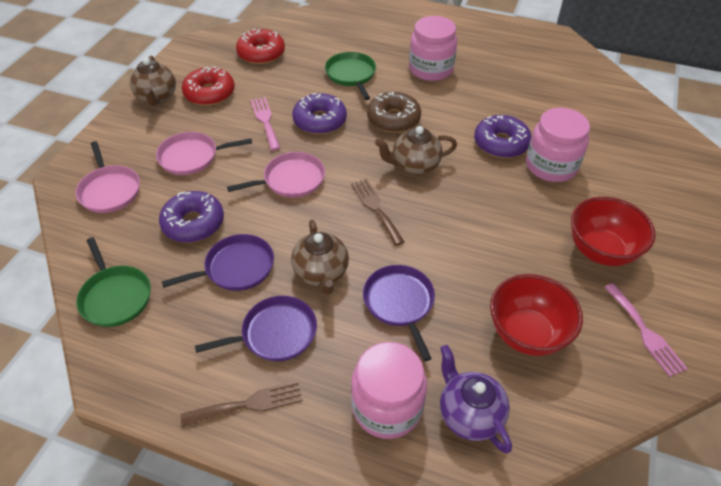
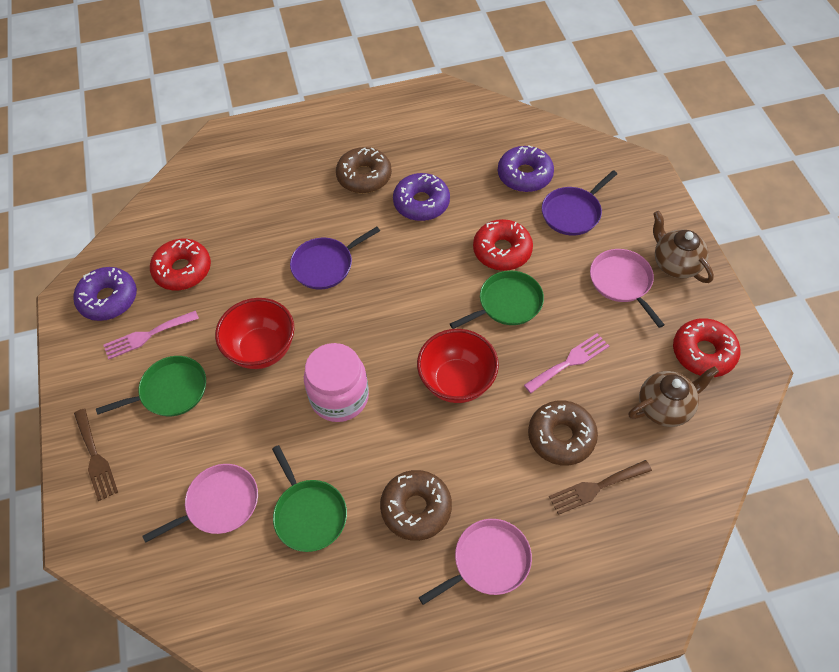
brown donut: 1 -> 3
brown teapot: 3 -> 2
green pan: 2 -> 3
pink jar: 3 -> 1
purple pan: 3 -> 2
purple teapot: 1 -> 0
red donut: 2 -> 3

